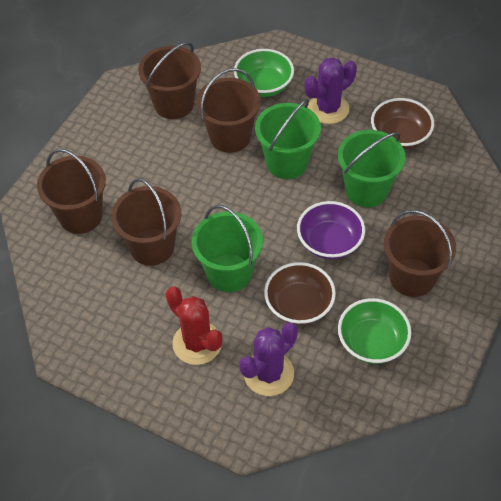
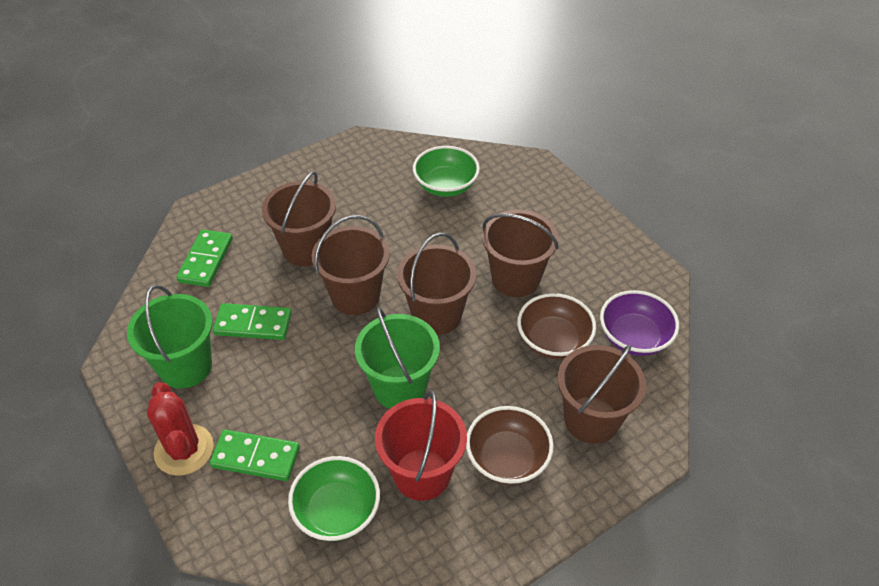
green bucket: 3 -> 2
green domino: 0 -> 3
purple cactus: 2 -> 0
red bucket: 0 -> 1

